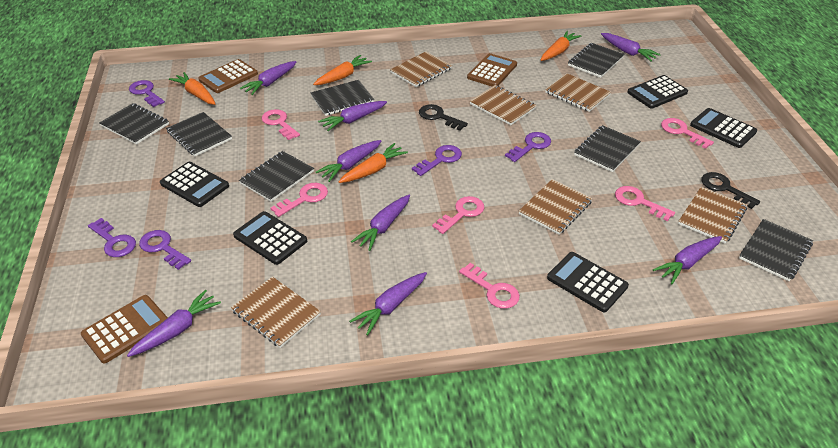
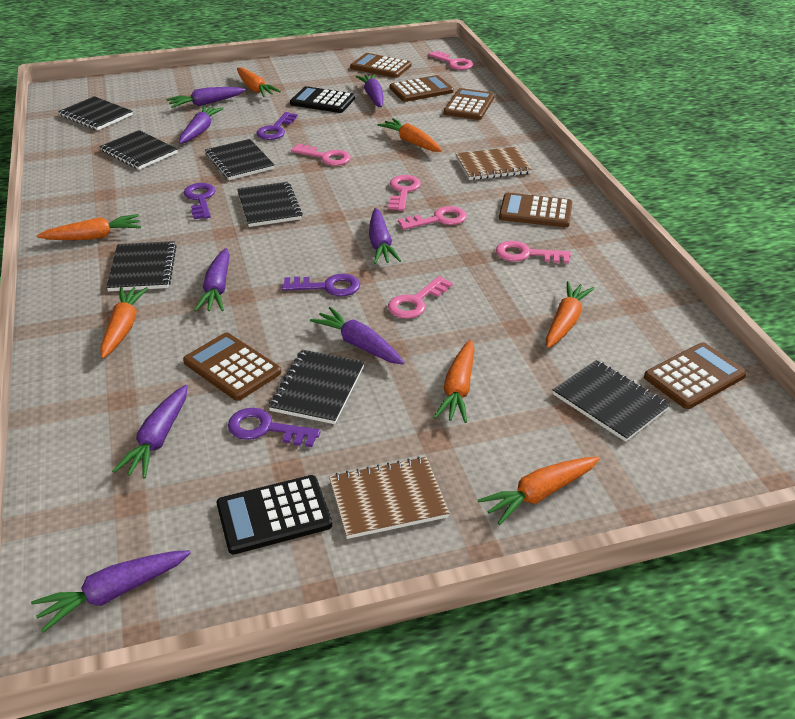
black calculator: 5 -> 2
black key: 2 -> 0
brown calculator: 3 -> 6
brown notebook: 6 -> 2
orange carrot: 4 -> 7
purple key: 5 -> 4

